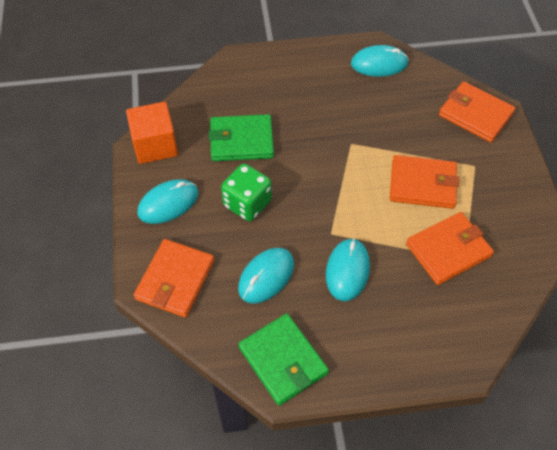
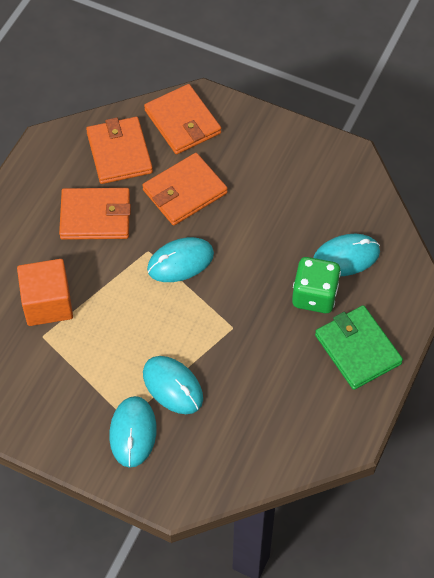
green wallet: 2 -> 1

